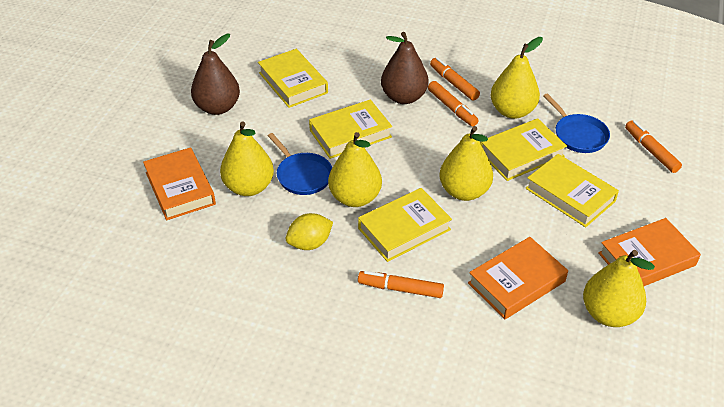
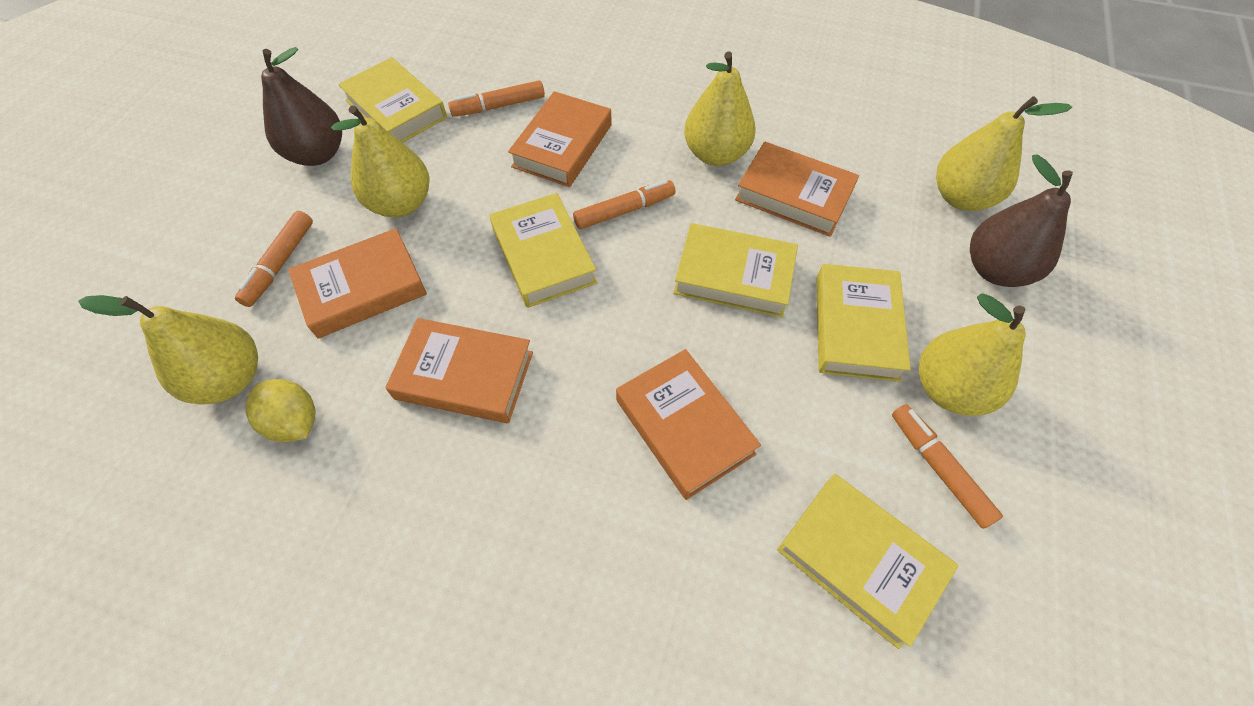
blue pan: 2 -> 0
orange book: 3 -> 5

